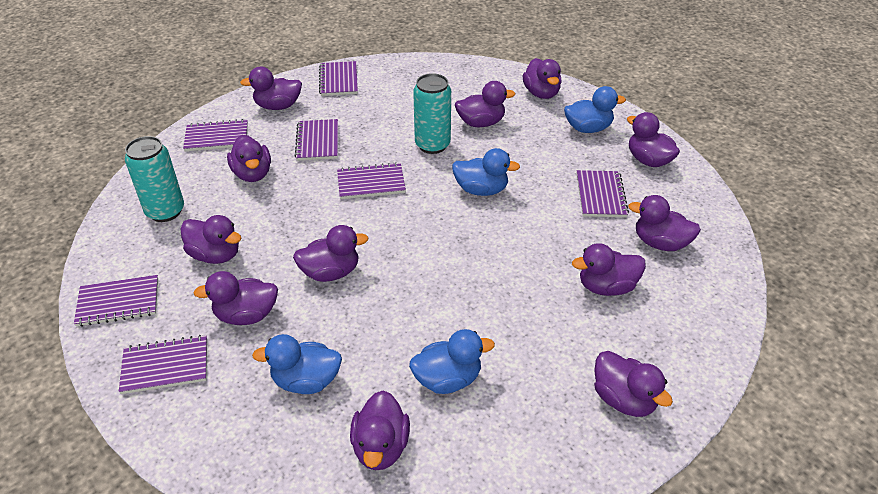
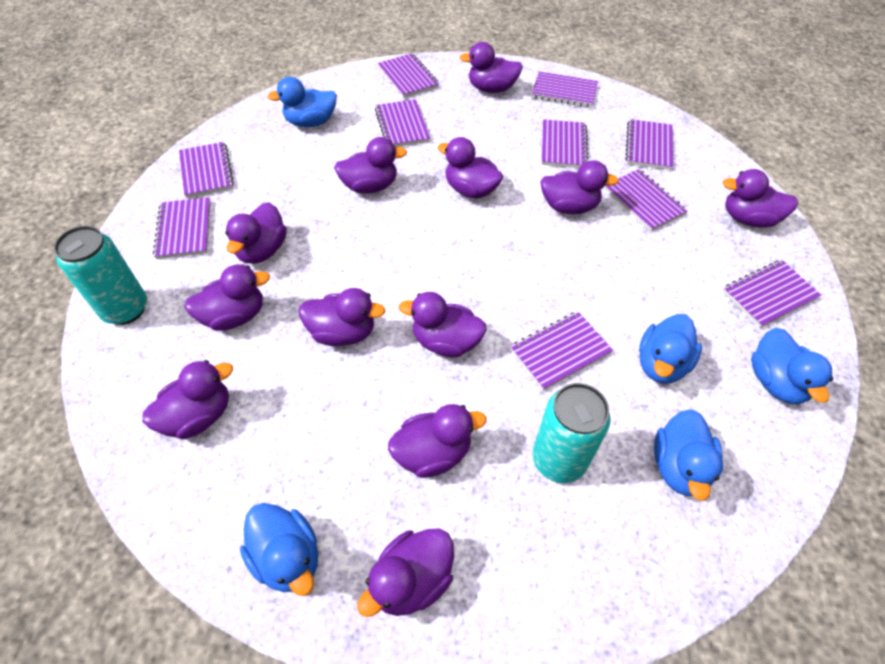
blue duck: 4 -> 5
purple notebook: 7 -> 10

